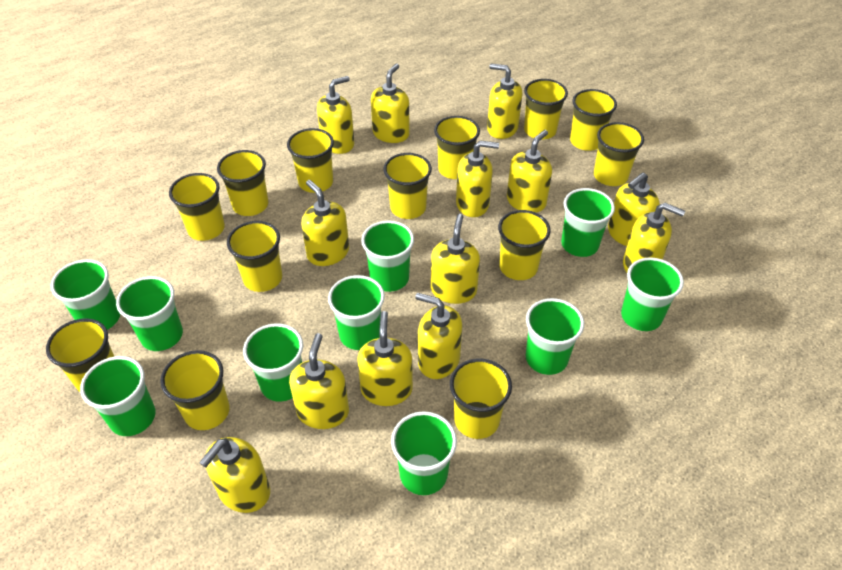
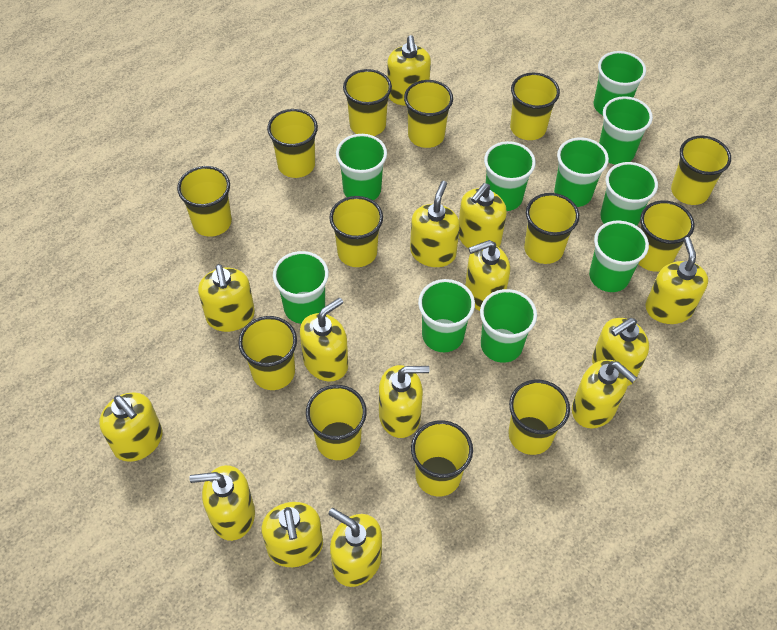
yellow soap dispenser: 13 -> 14

